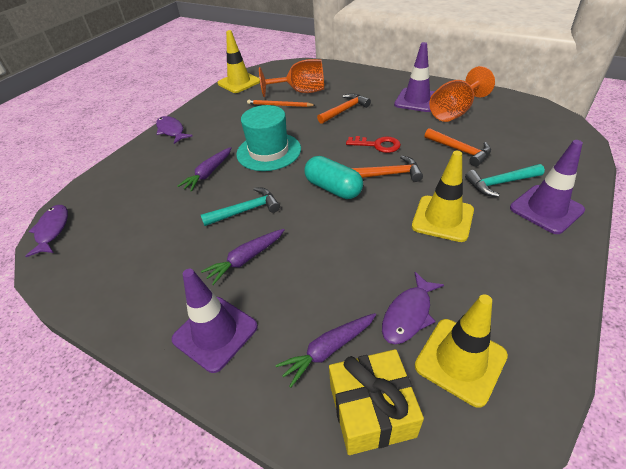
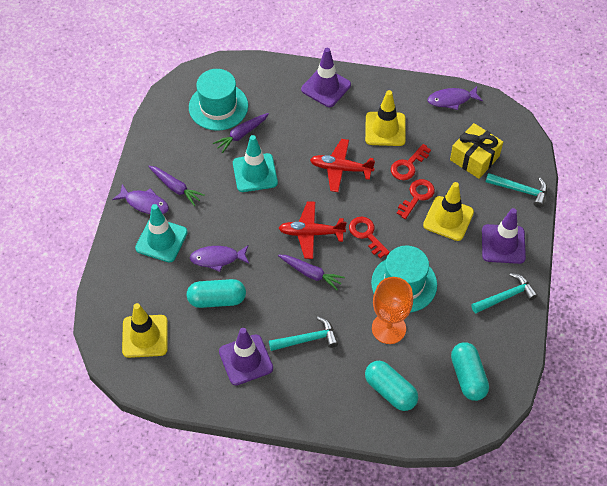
orange goblet: 2 -> 1
orange hammer: 3 -> 0
orange pencil: 1 -> 0
red key: 1 -> 3
red plane: 0 -> 2
turquoise capsule: 1 -> 3
turquoise hammer: 2 -> 3
turquoise hat: 1 -> 2
turquoise traffic cone: 0 -> 2

